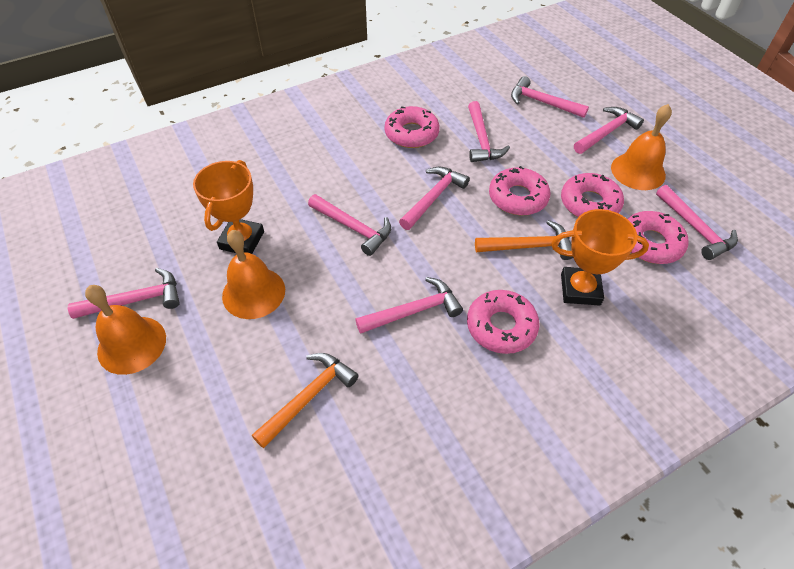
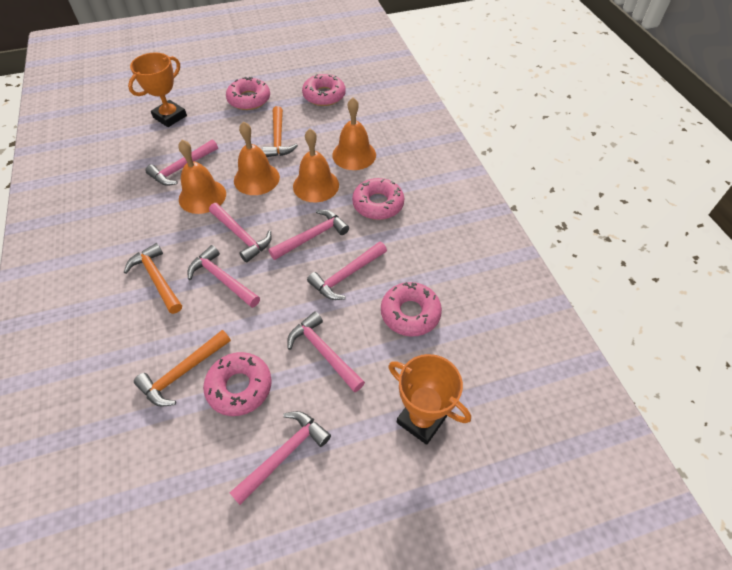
orange bell: 3 -> 4
orange hammer: 2 -> 3
pink hammer: 8 -> 7

